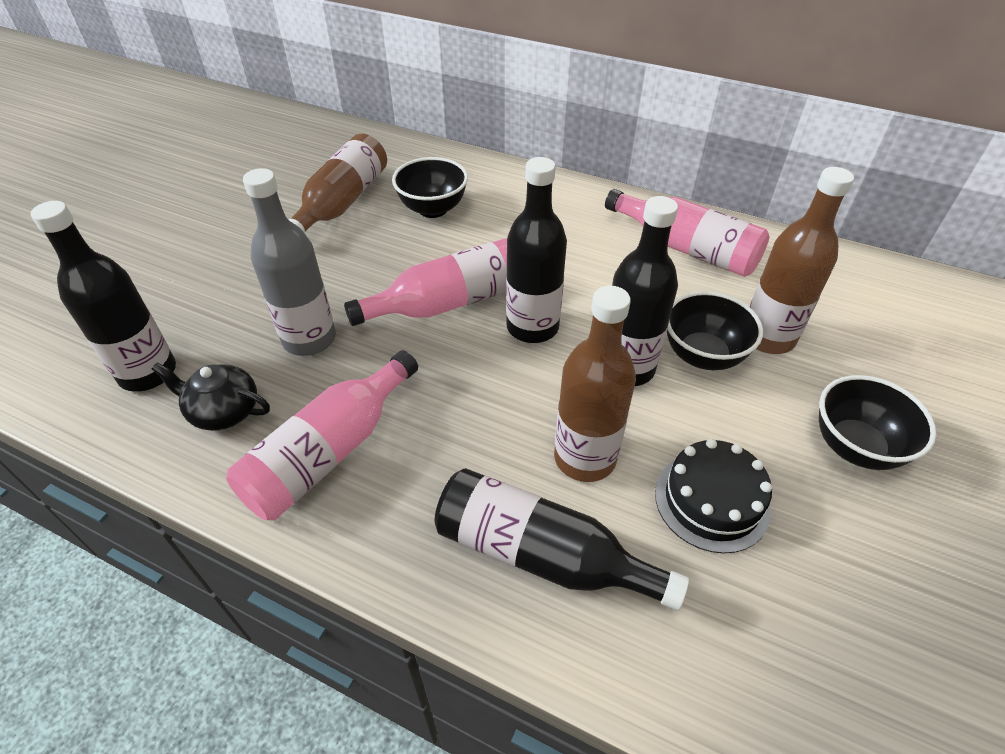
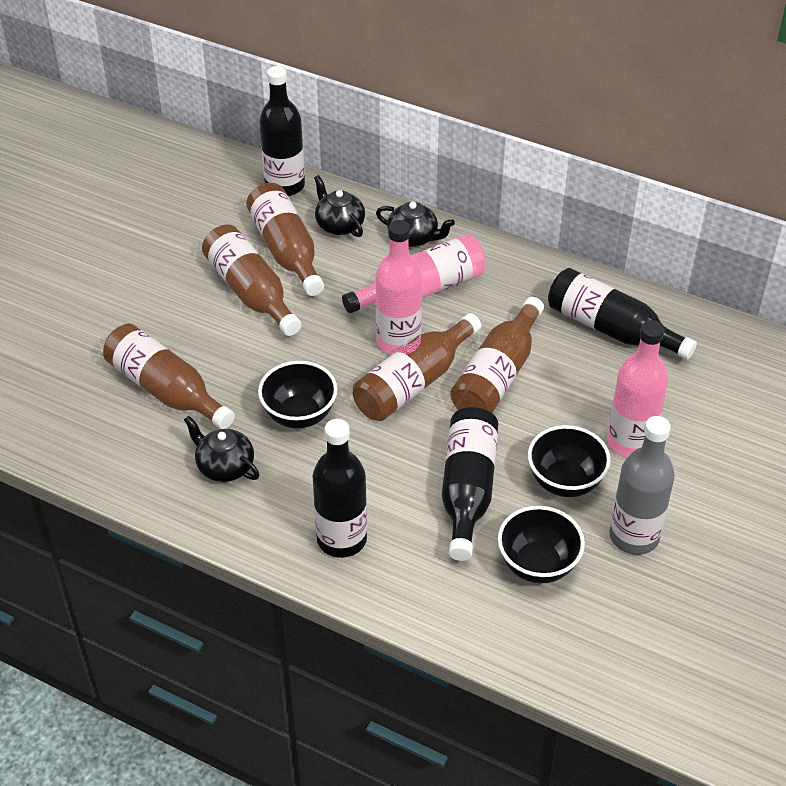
black cake: 1 -> 0
black teapot: 1 -> 3
brown bottle: 3 -> 5

